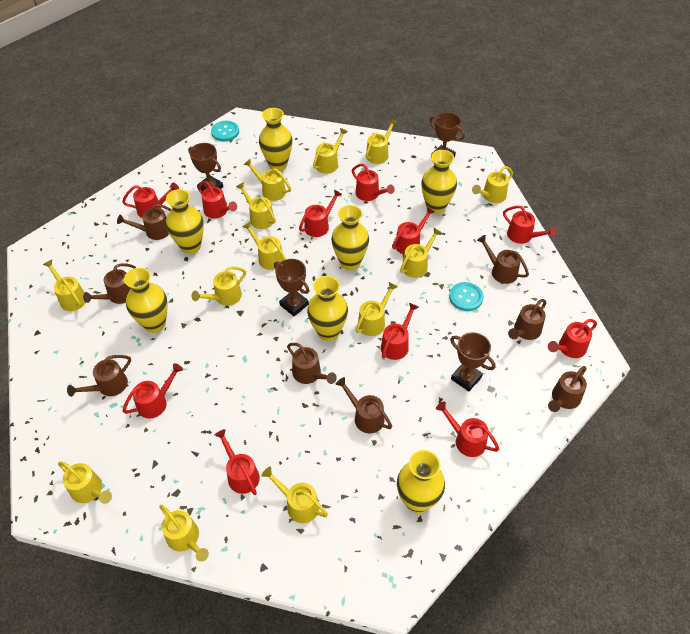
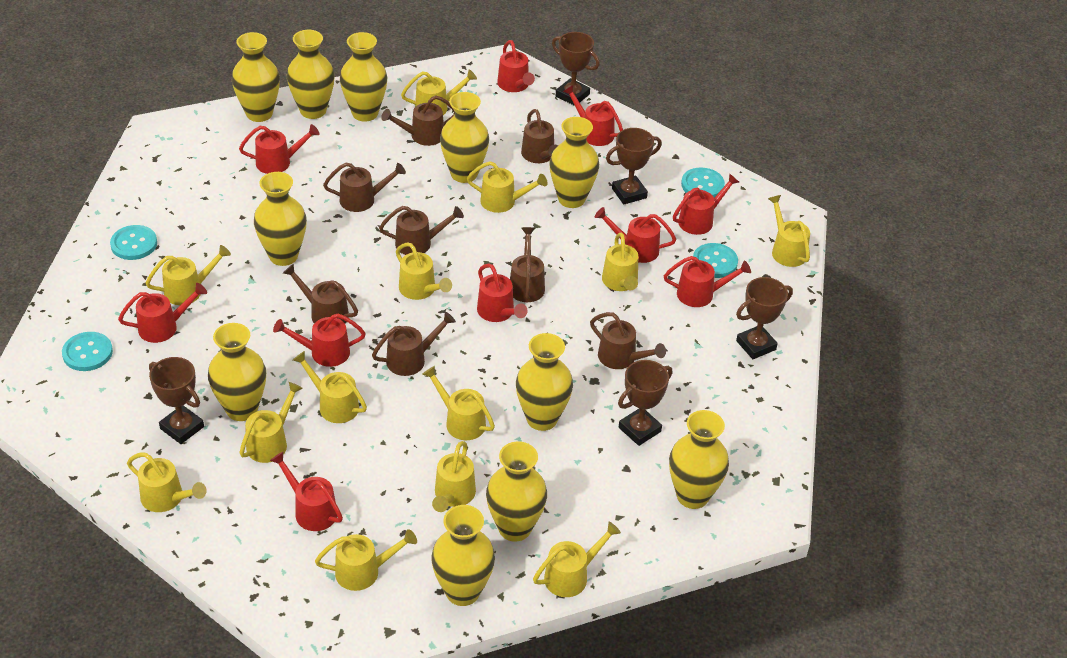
brown trophy: 4 -> 5
red watering can: 11 -> 10
turquoise button: 2 -> 4
yellow vase: 7 -> 11

